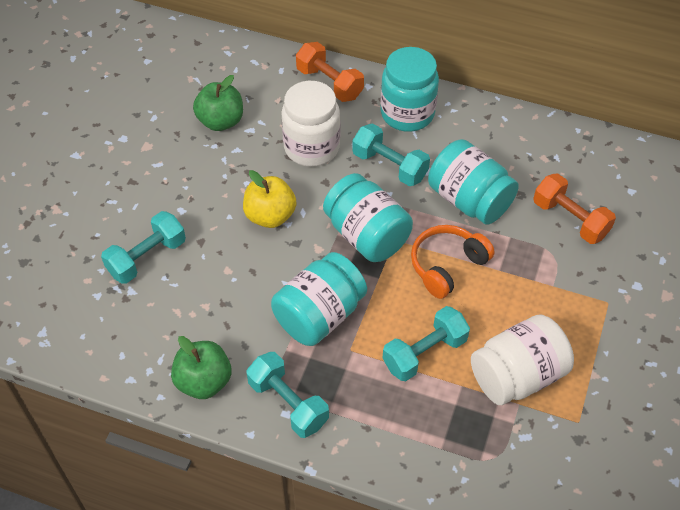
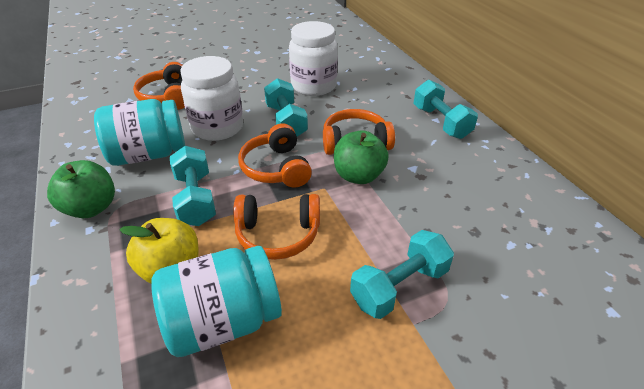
orange dumbbell: 2 -> 0
orange headphones: 1 -> 4
turquoise jar: 4 -> 2

